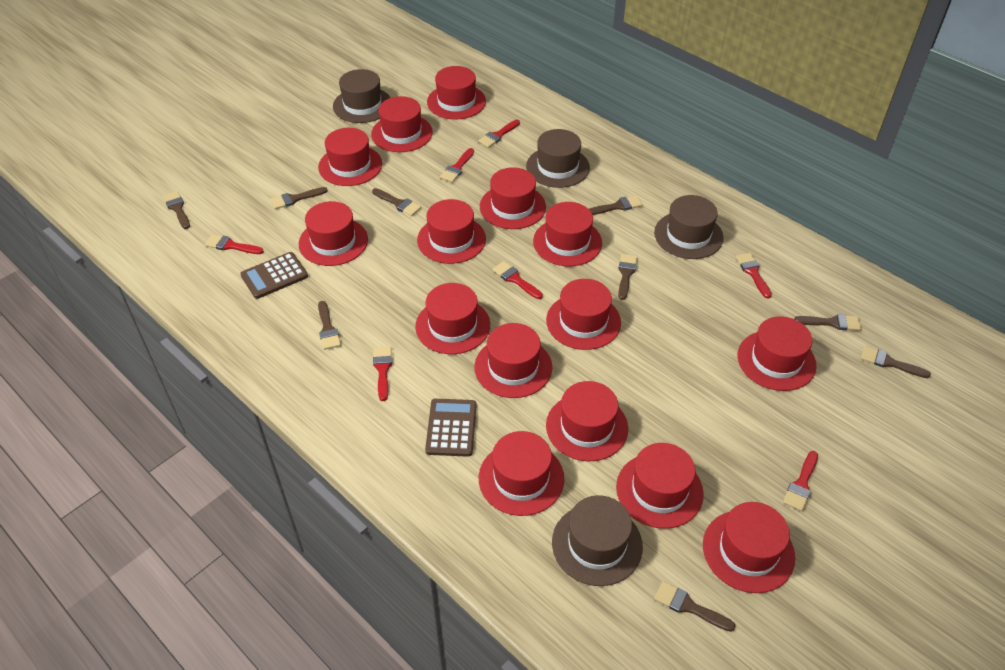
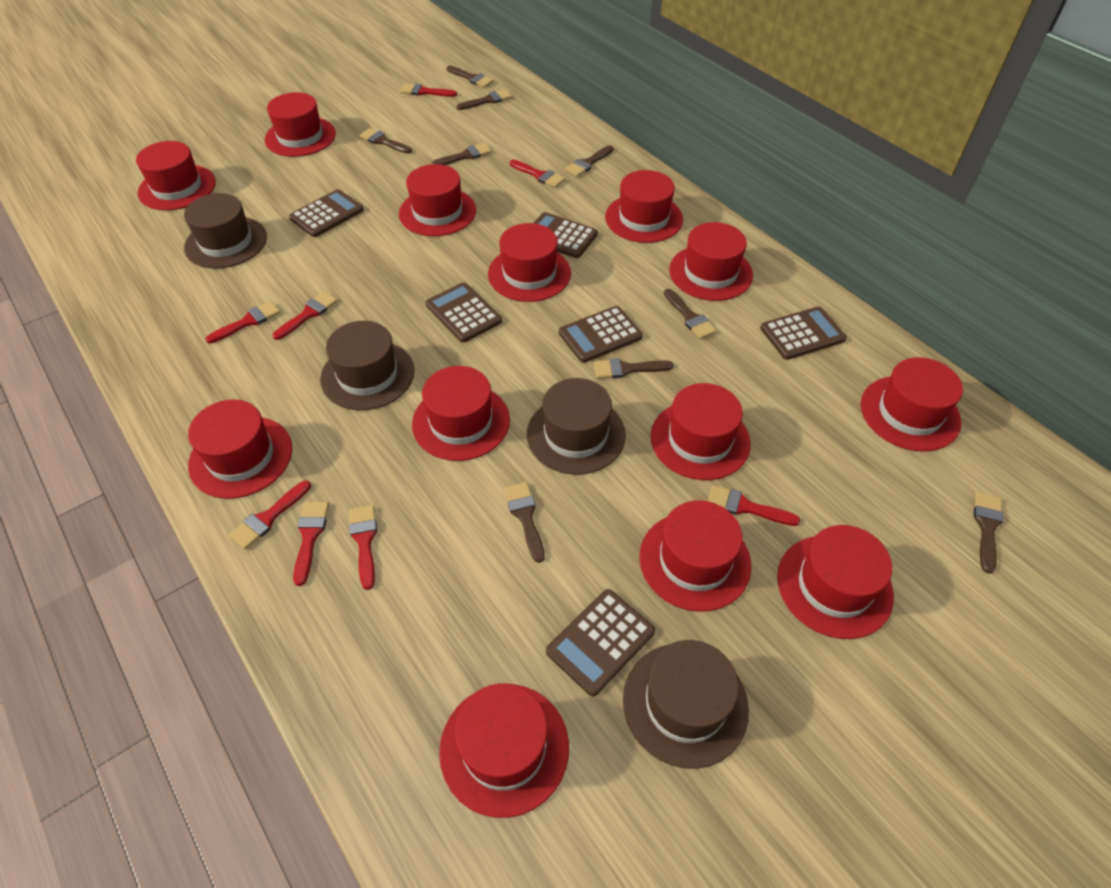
brown calculator: 2 -> 6
red brush: 7 -> 8
red hat: 15 -> 13

